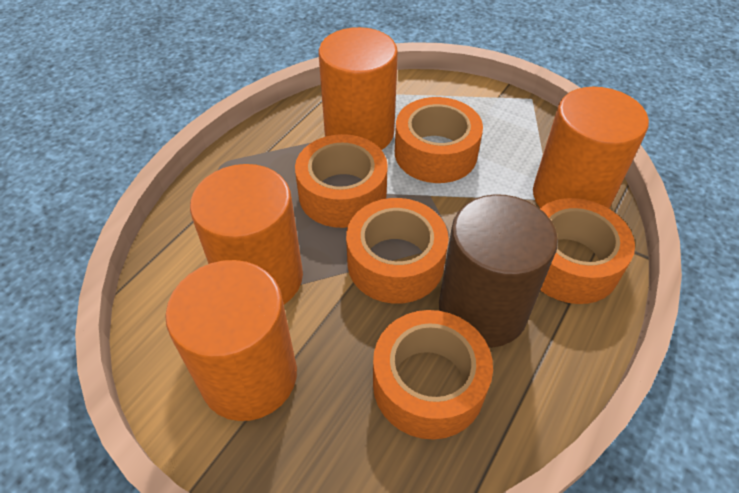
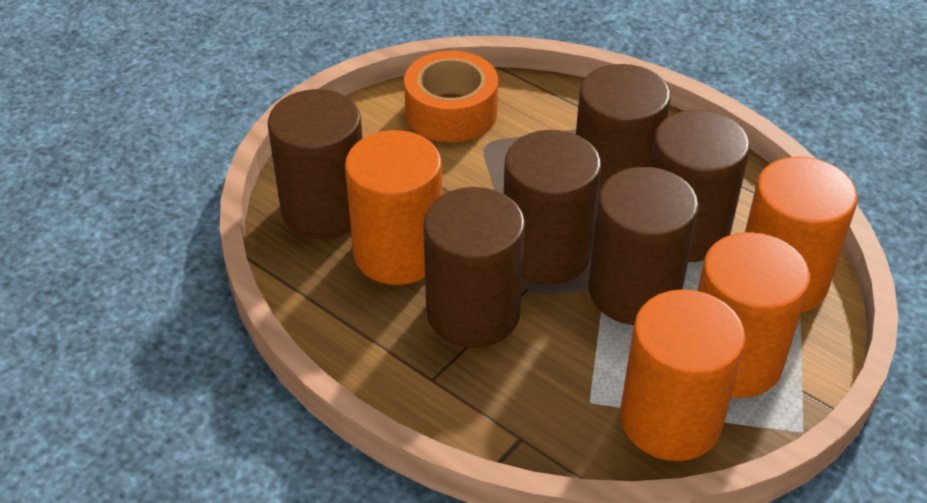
brown cylinder: 1 -> 6
orange tape: 5 -> 1

